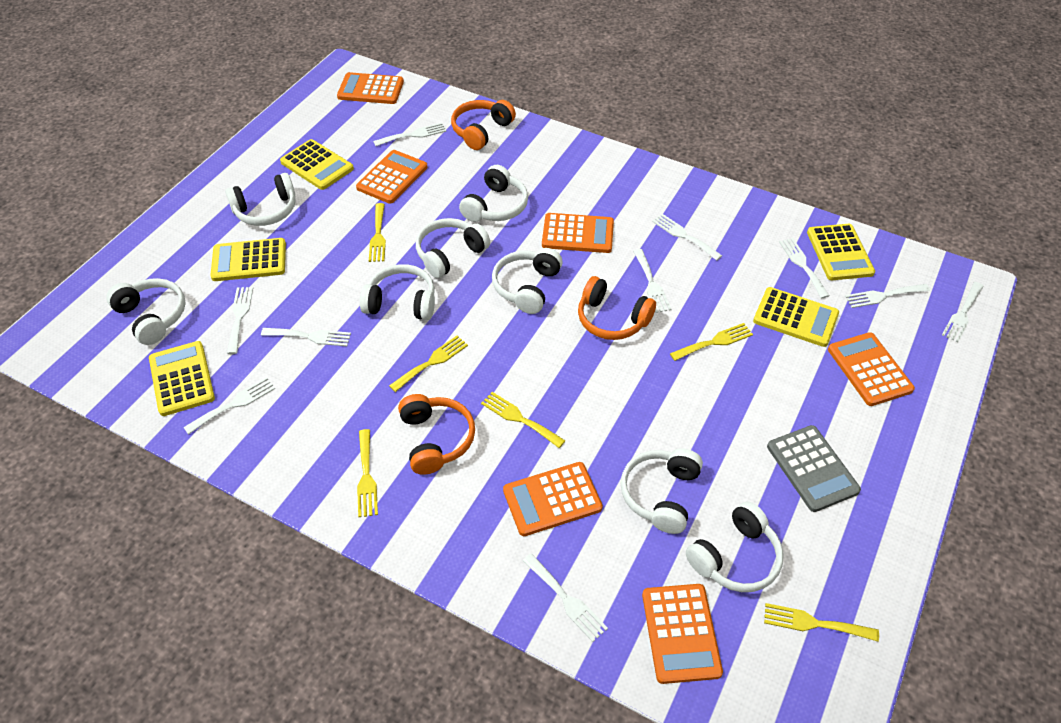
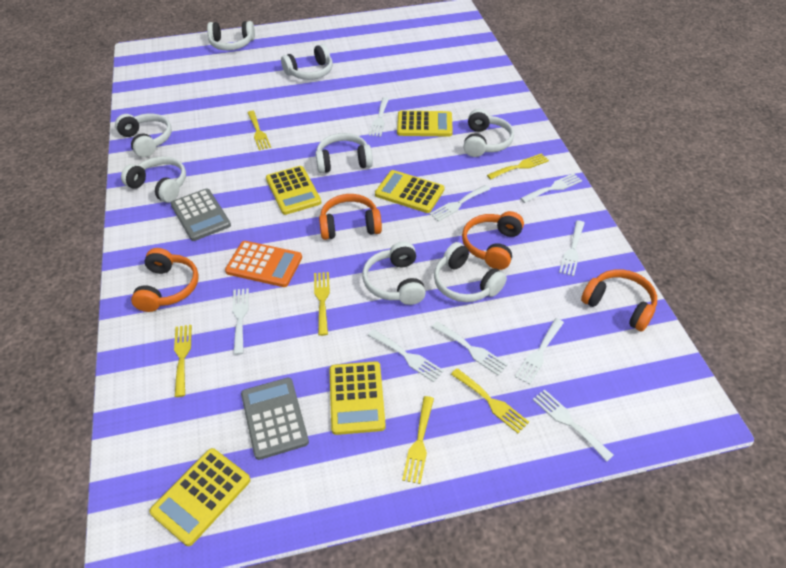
grey calculator: 1 -> 2
orange calculator: 6 -> 1
orange headphones: 3 -> 4
white fork: 10 -> 9

